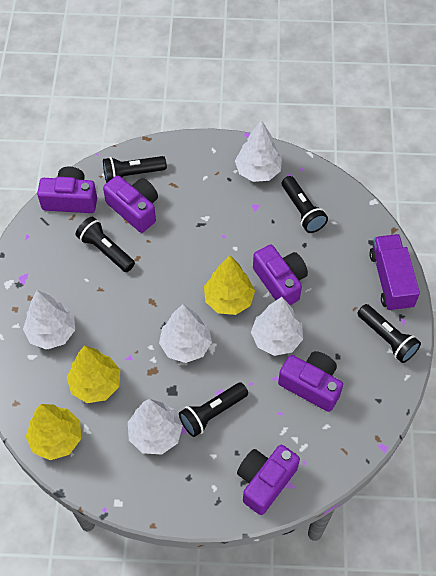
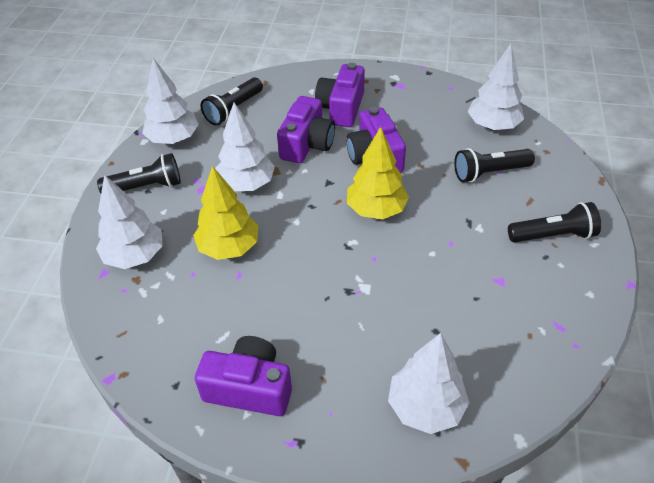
black flashlight: 5 -> 4
purple camera: 5 -> 4
purple truck: 1 -> 0
yellow tree: 3 -> 2

